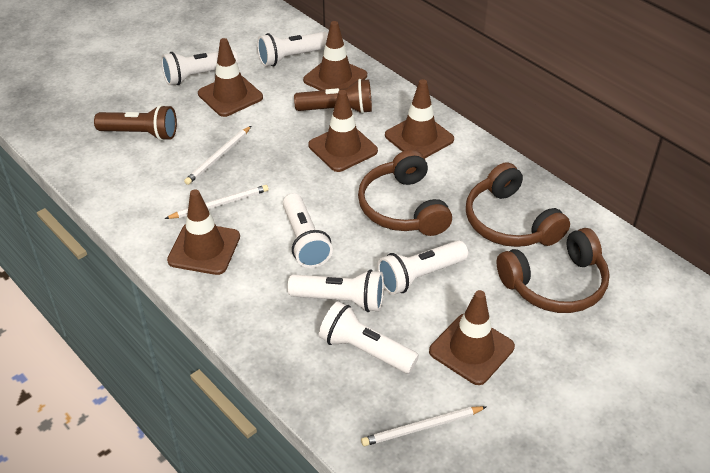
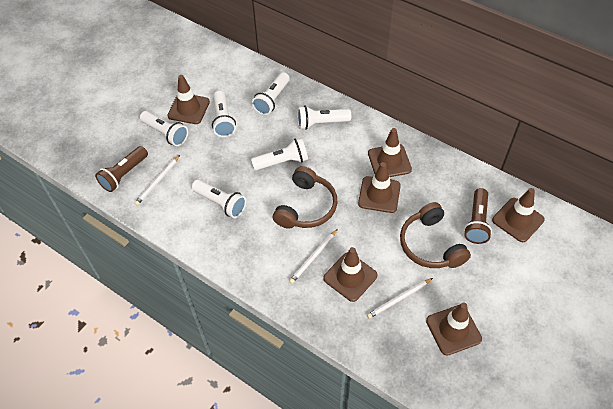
brown headphones: 3 -> 2

